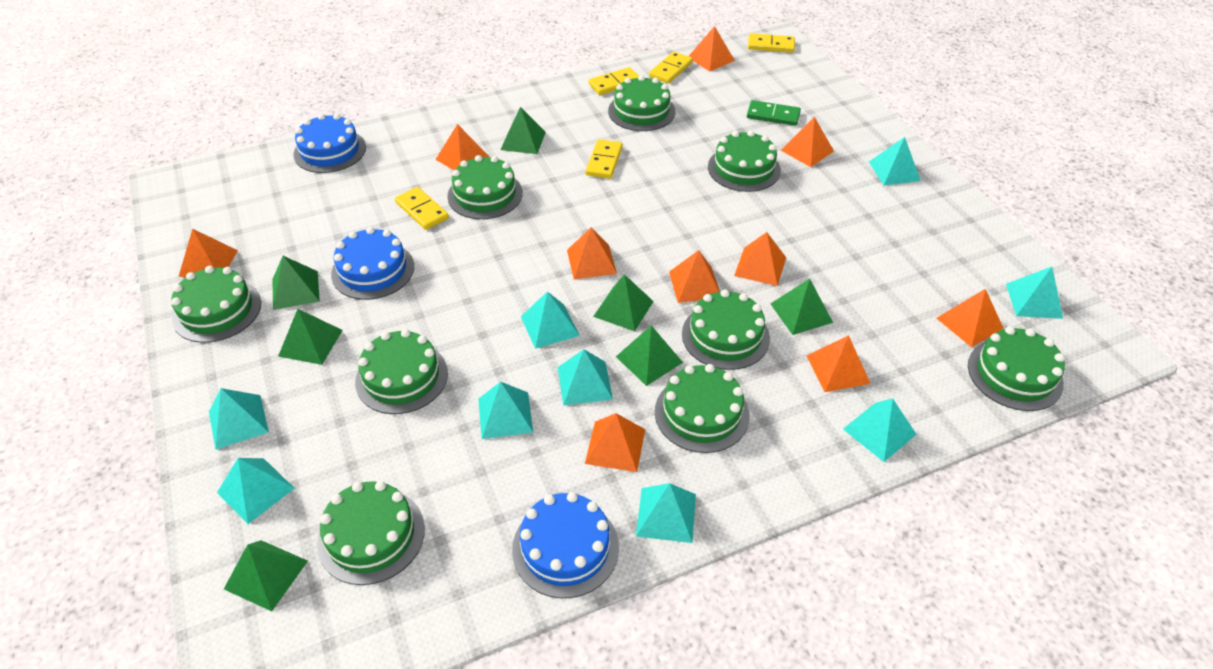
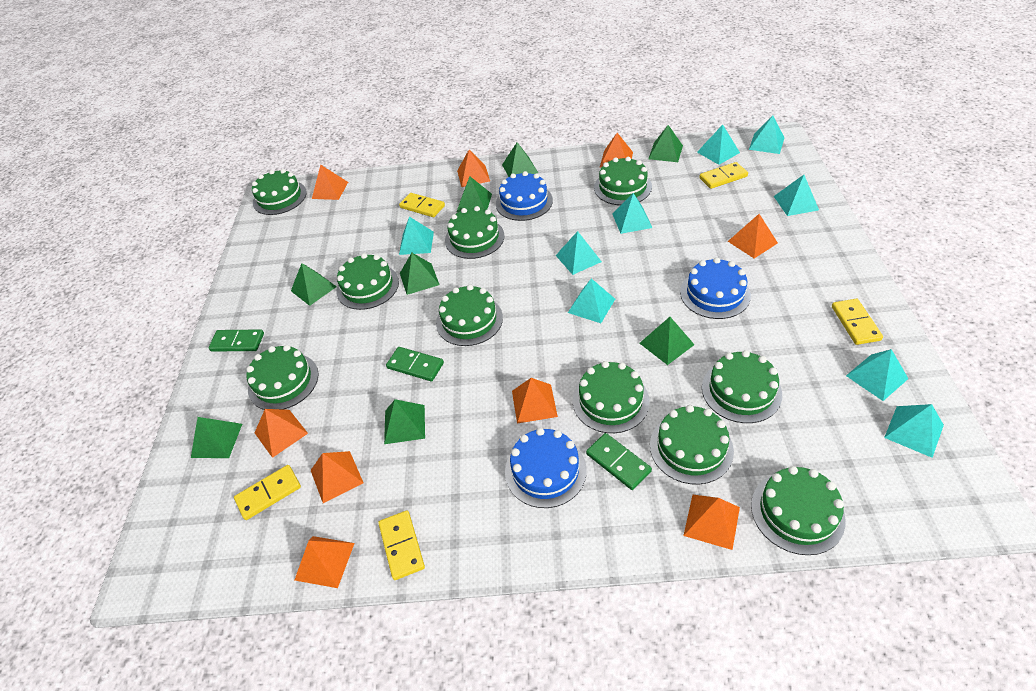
green cake: 9 -> 10
green domino: 1 -> 3
green pyramid: 7 -> 8
orange pyramid: 10 -> 9

